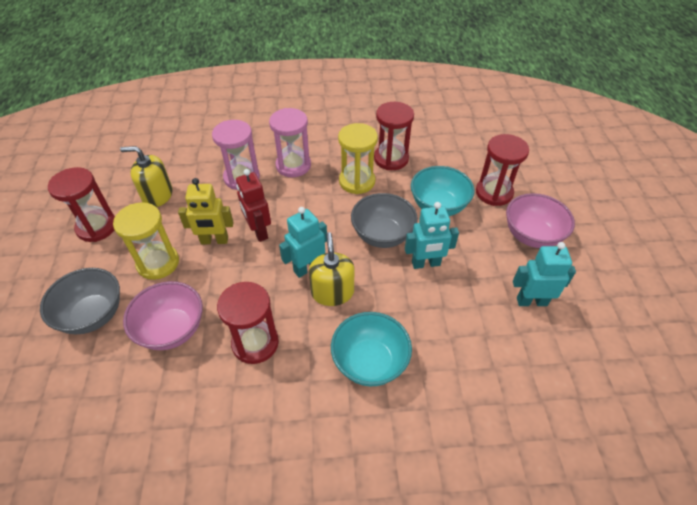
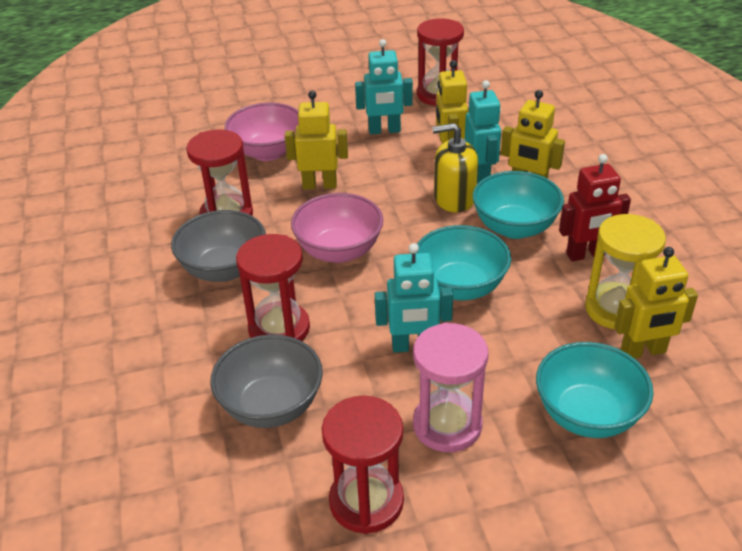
pink hourglass: 2 -> 1
turquoise bowl: 2 -> 3
yellow hourglass: 2 -> 1
yellow robot: 1 -> 4
yellow soap dispenser: 2 -> 1

